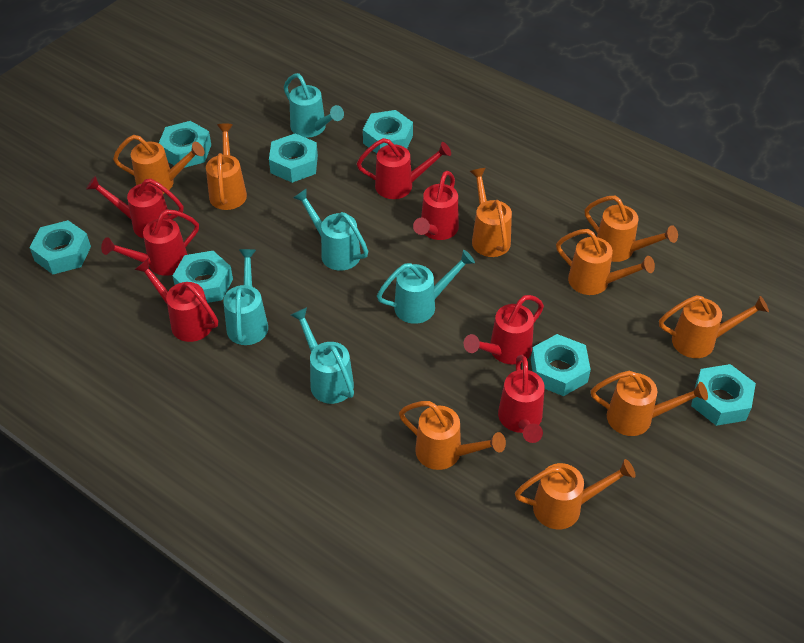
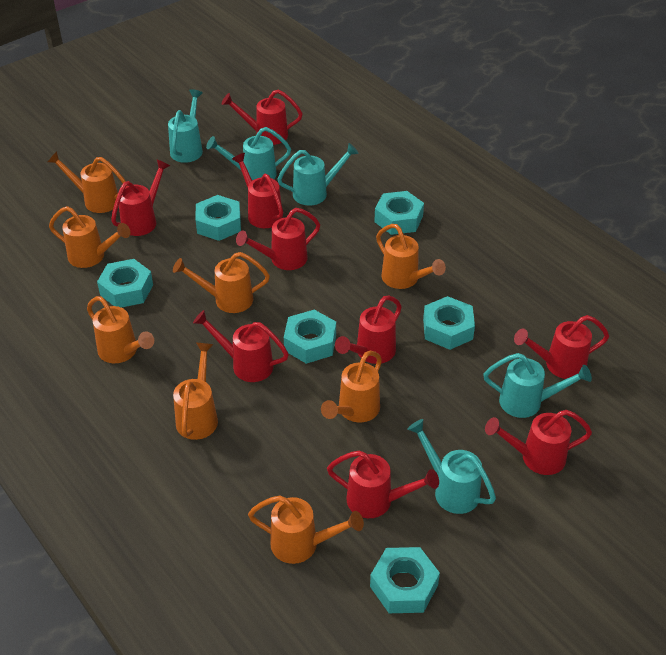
orange watering can: 9 -> 8
red watering can: 7 -> 9
turquoise nut: 7 -> 6

